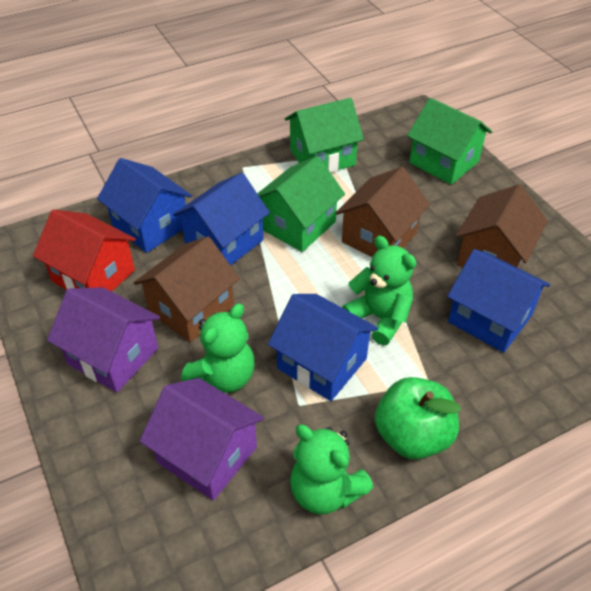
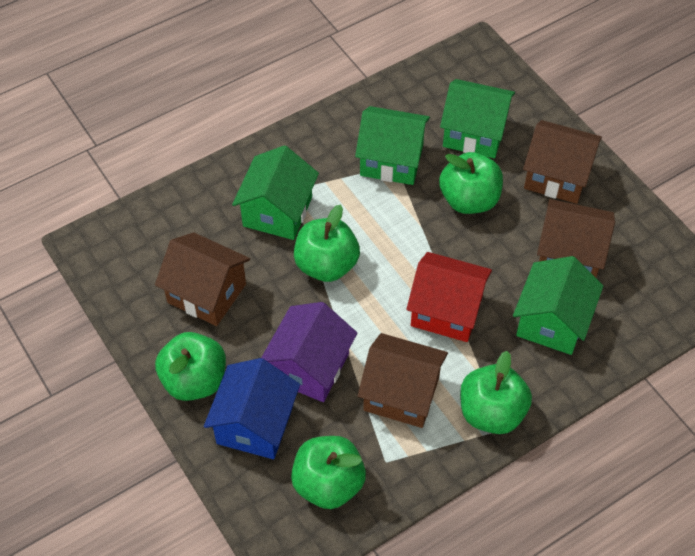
blue house: 4 -> 1
brown house: 3 -> 4
green apple: 1 -> 5
green house: 3 -> 4
green teddy bear: 3 -> 0
purple house: 2 -> 1

